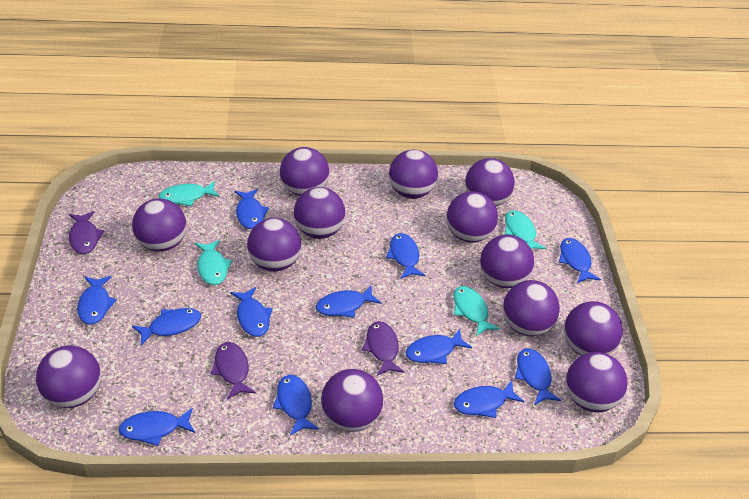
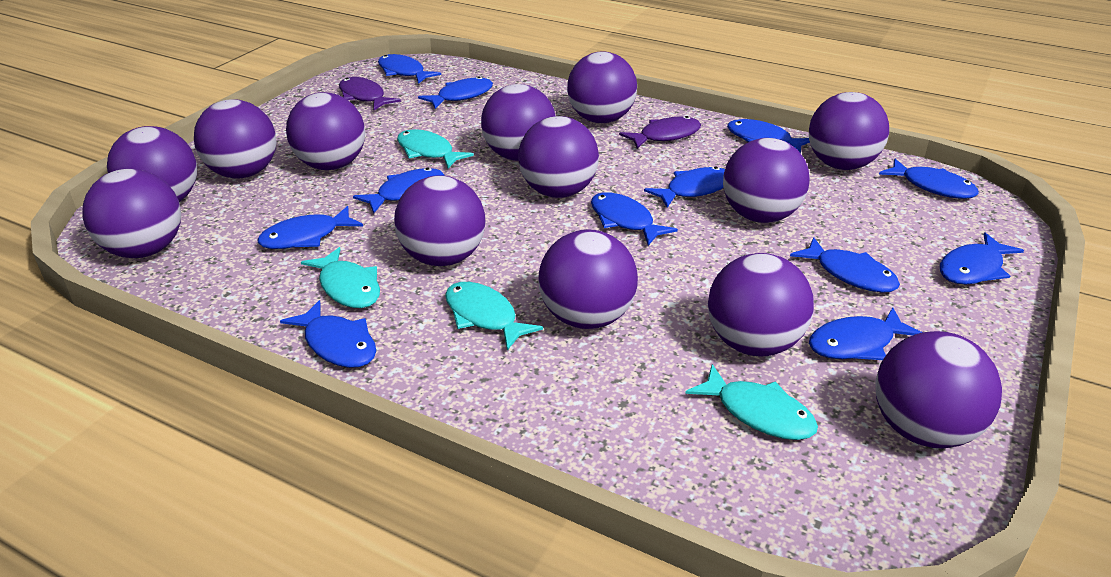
purple fish: 3 -> 2

